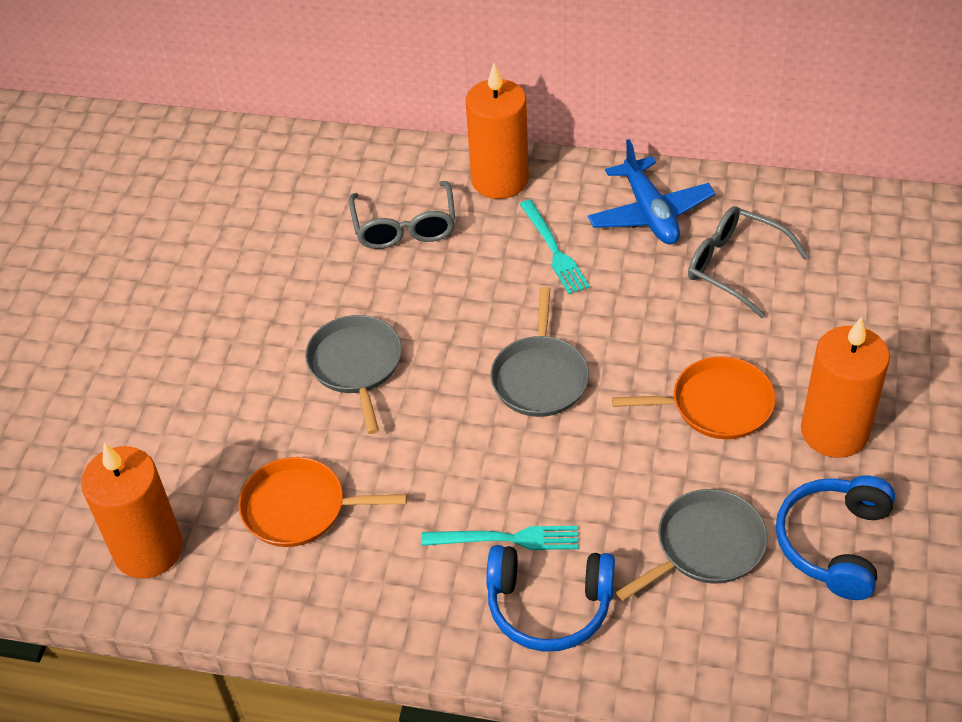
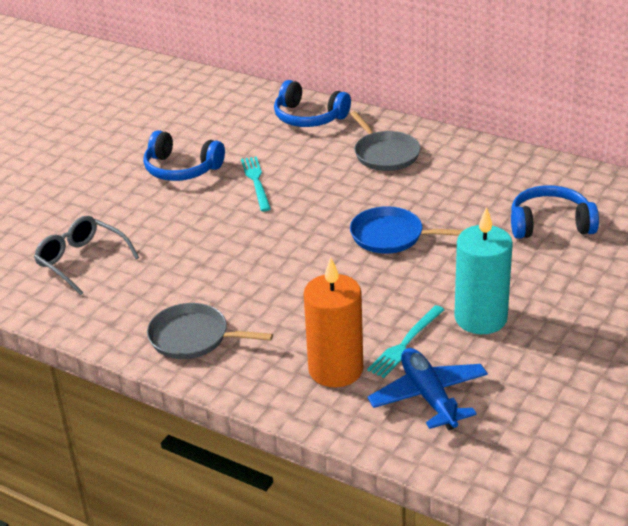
blue headphones: 2 -> 3
blue pan: 0 -> 1
grey glasses: 2 -> 1
grey pan: 3 -> 2
orange candle: 3 -> 1
orange pan: 2 -> 0
turquoise candle: 0 -> 1

